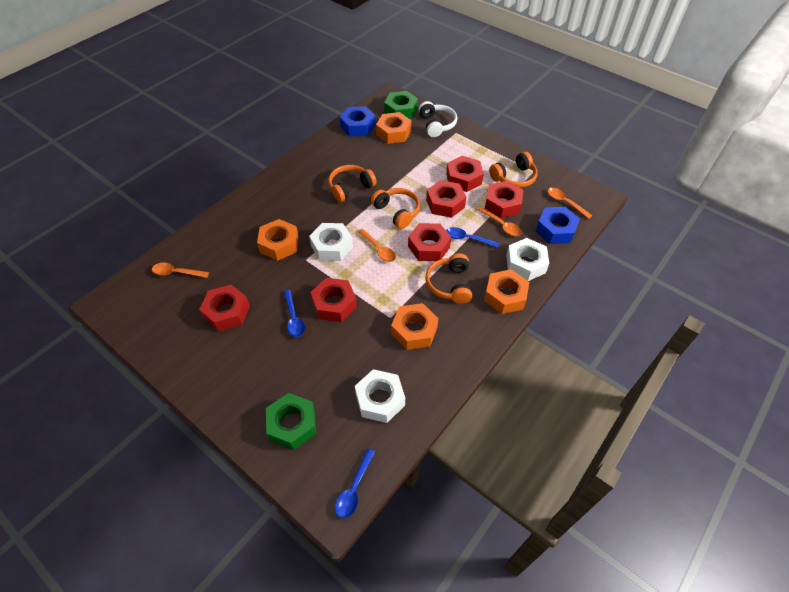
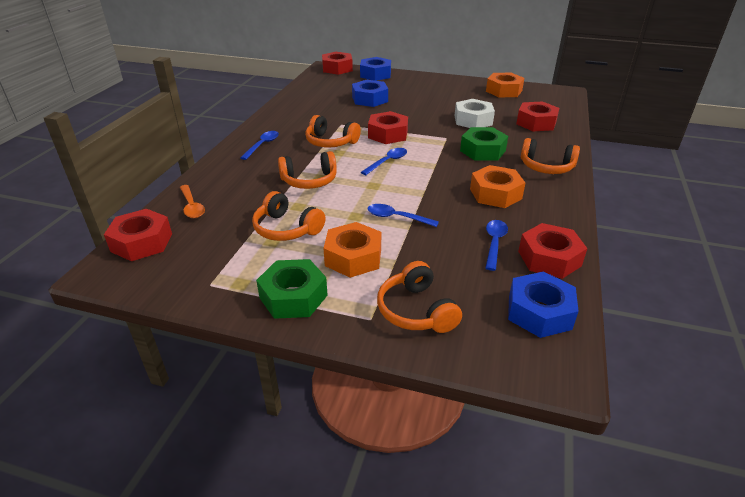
blue nut: 2 -> 3
blue spoon: 3 -> 4
orange headphones: 4 -> 5
orange nut: 4 -> 3
orange spoon: 4 -> 1
red nut: 6 -> 5
white headphones: 1 -> 0
white nut: 3 -> 1

